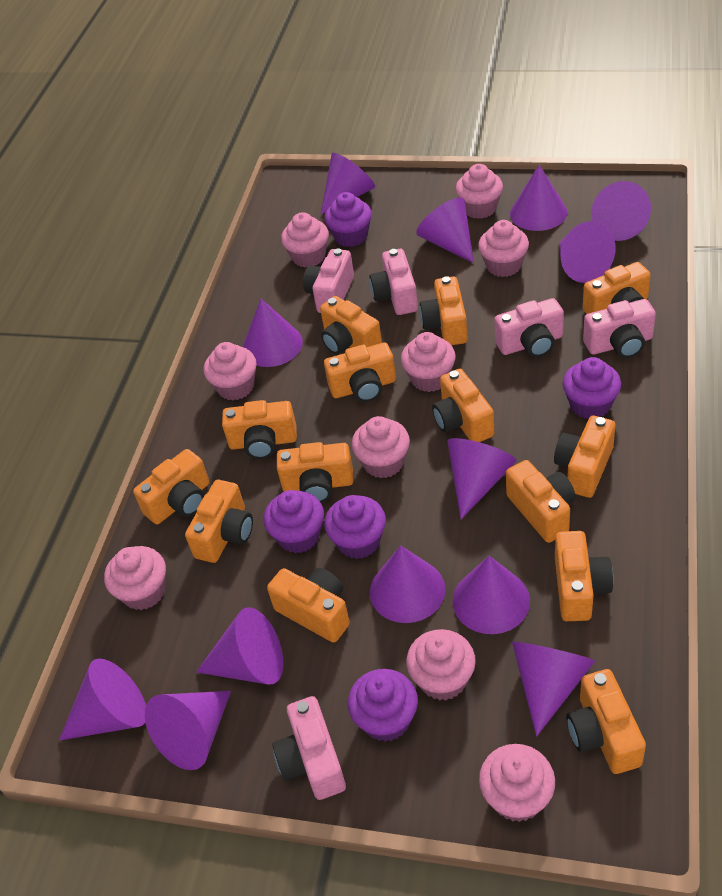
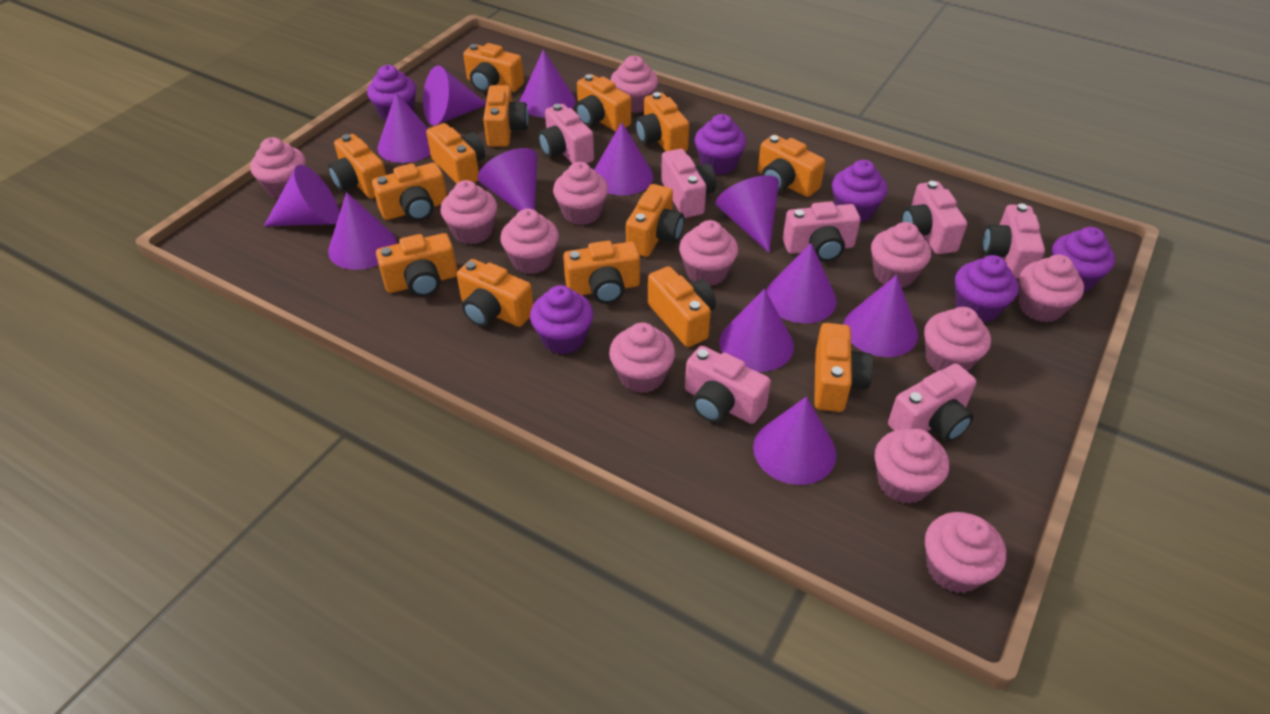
pink camera: 5 -> 7
pink cupcake: 9 -> 12
purple cone: 13 -> 12
purple cupcake: 5 -> 6

